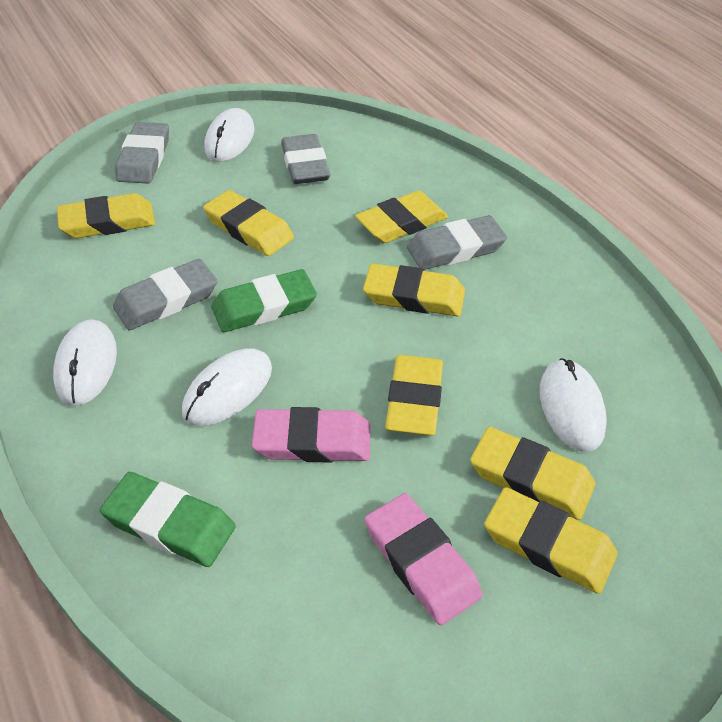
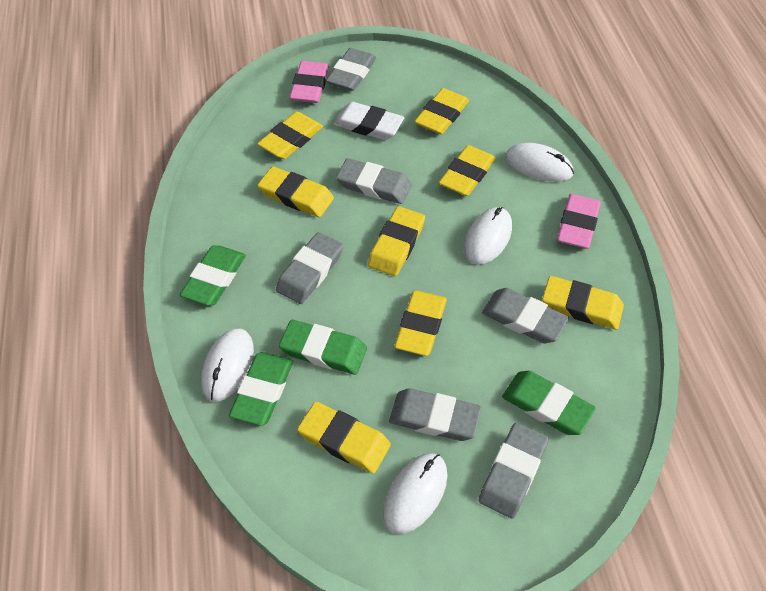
green eraser: 2 -> 4
grey eraser: 4 -> 6
white eraser: 0 -> 1
yellow eraser: 7 -> 8

